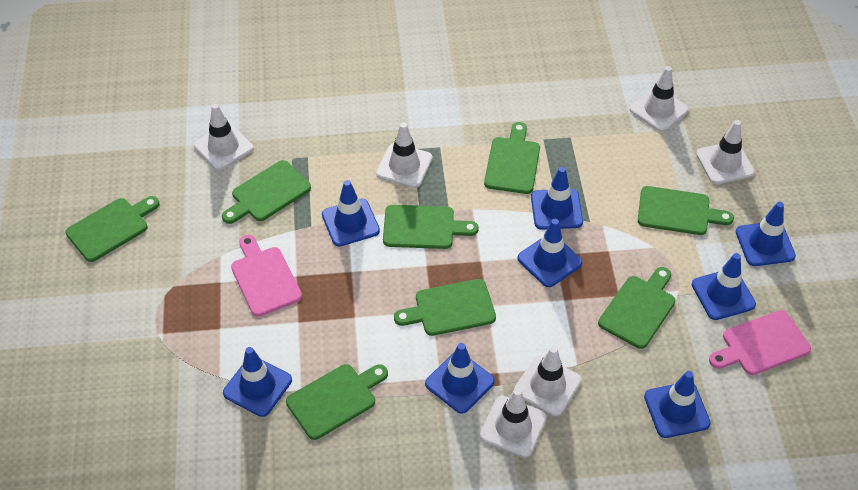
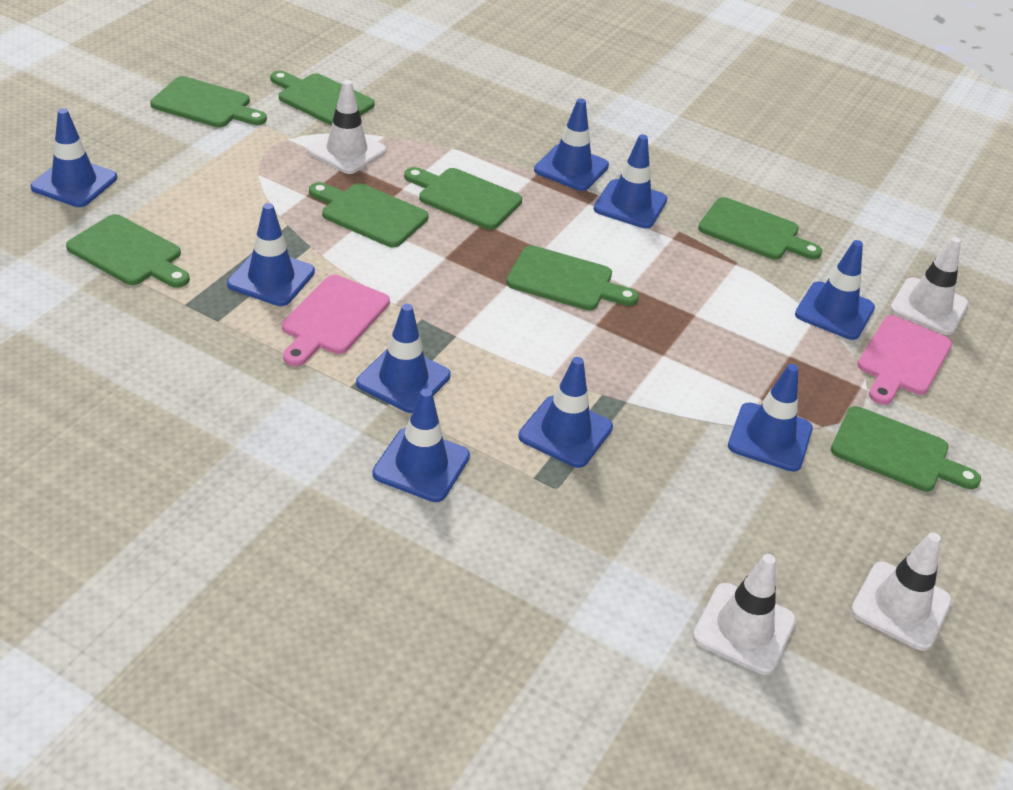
blue traffic cone: 8 -> 9
white traffic cone: 6 -> 4

